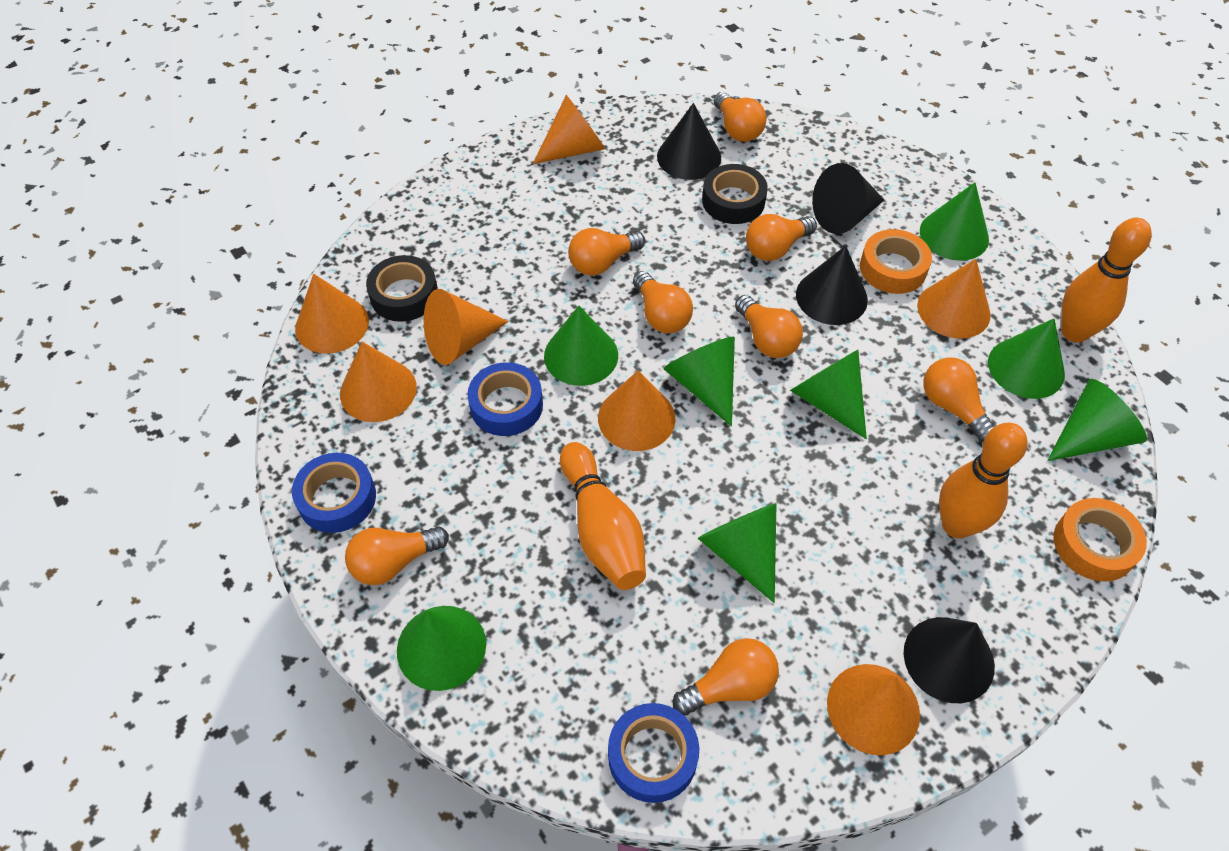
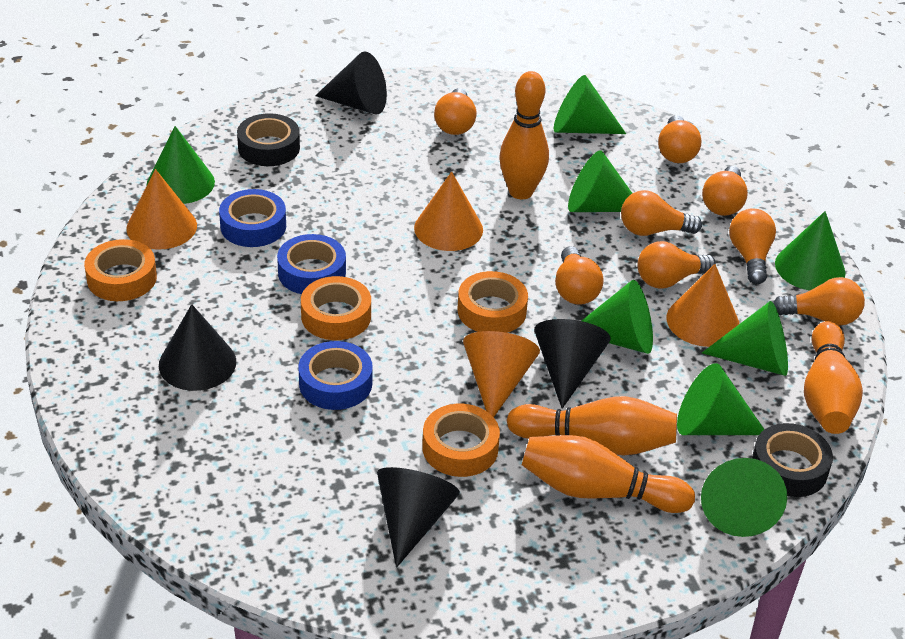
orange bowling pin: 3 -> 4
orange cone: 7 -> 4
orange tape: 2 -> 4

